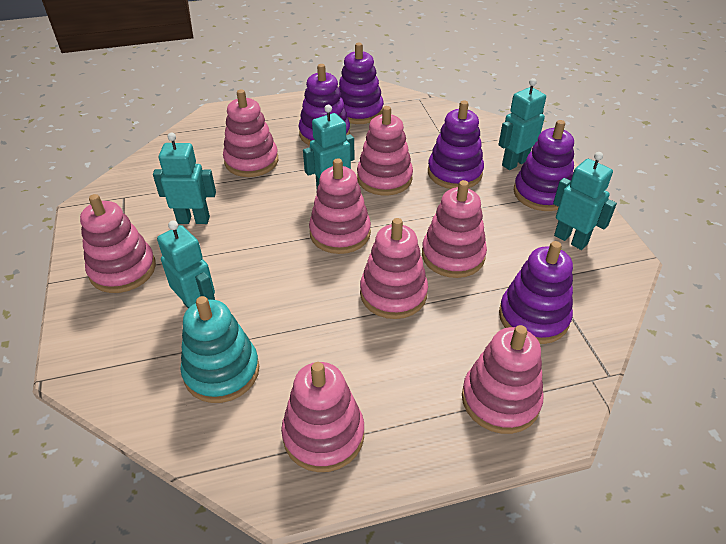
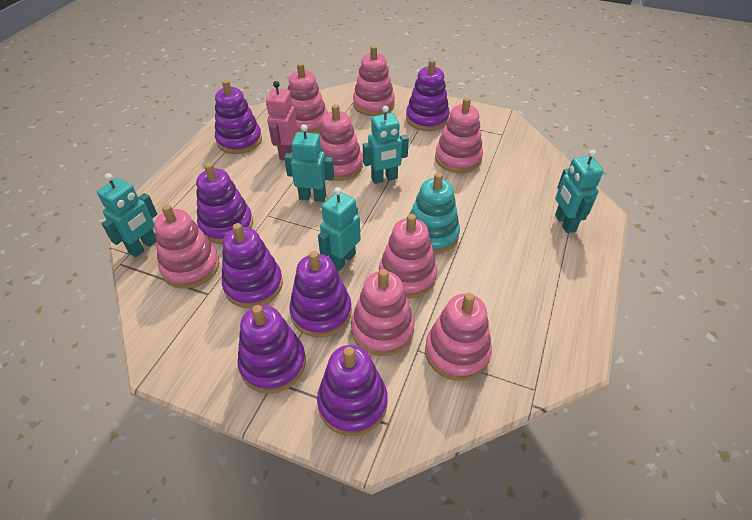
pink robot: 0 -> 1
purple stacking toy: 5 -> 7

